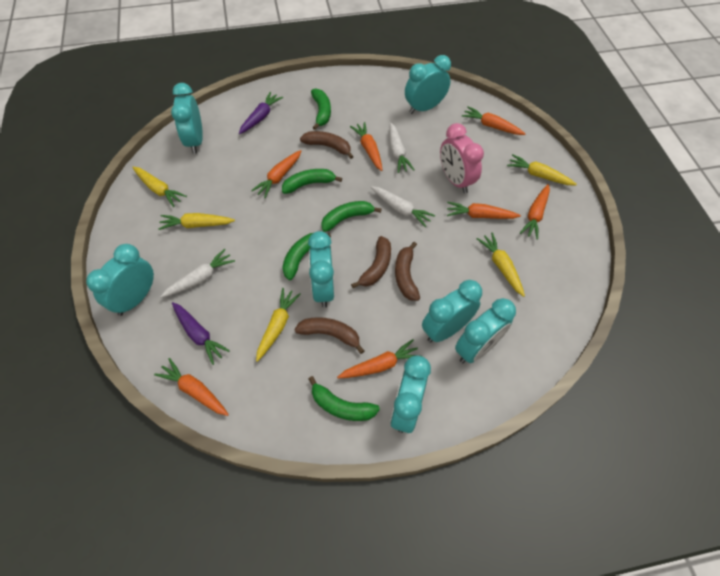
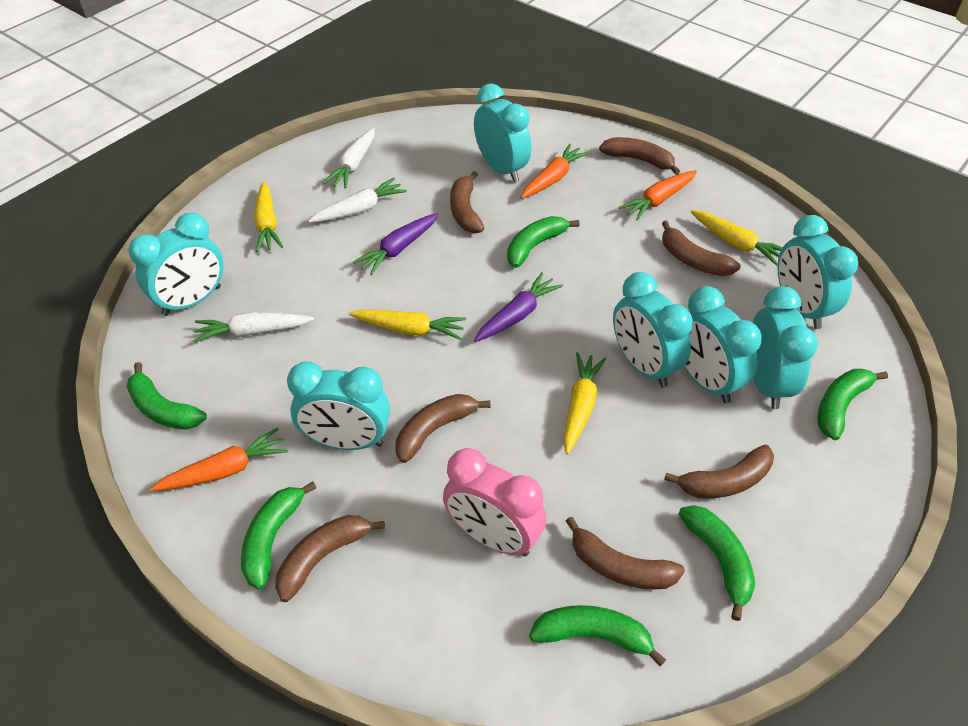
brown banana: 4 -> 7
green banana: 5 -> 6
orange carrot: 7 -> 3
yellow carrot: 5 -> 4

